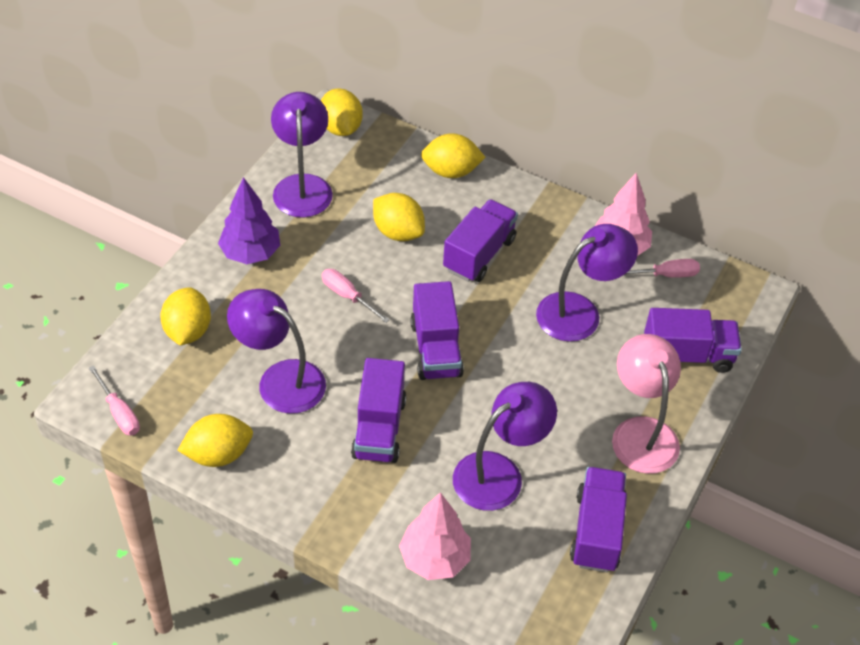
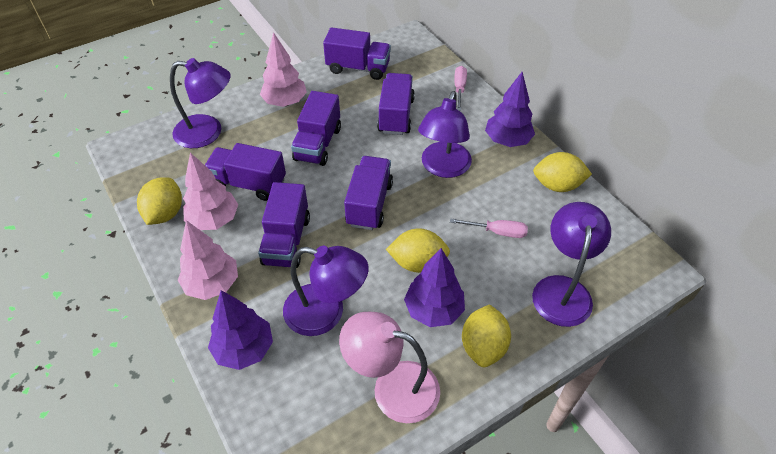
pink screwdriver: 3 -> 2
pink tree: 2 -> 3
purple tree: 1 -> 3
purple truck: 5 -> 6
yellow lemon: 5 -> 4

